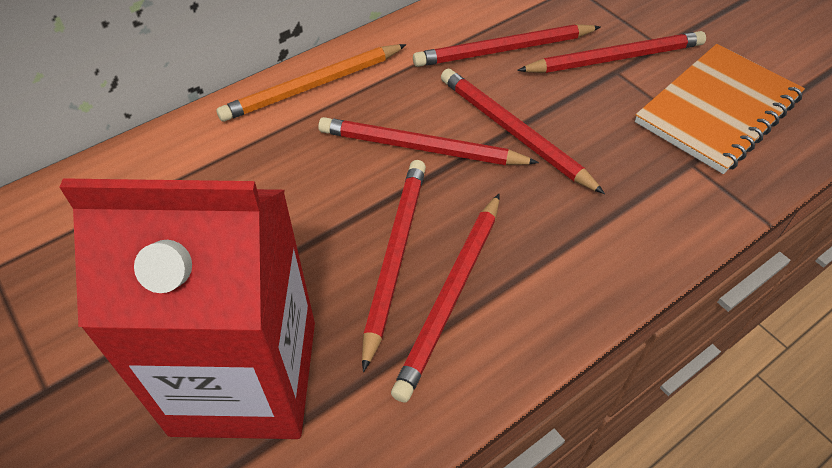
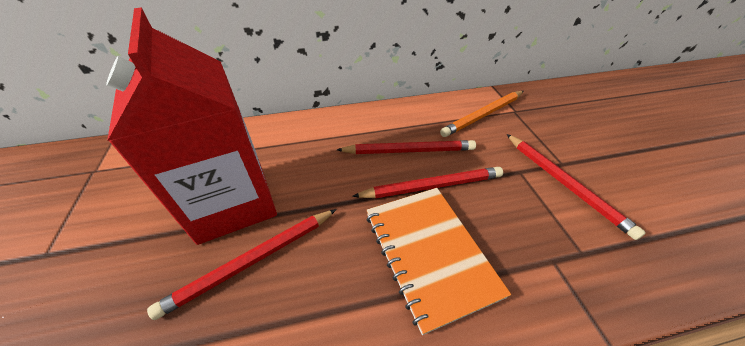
red pencil: 6 -> 4

